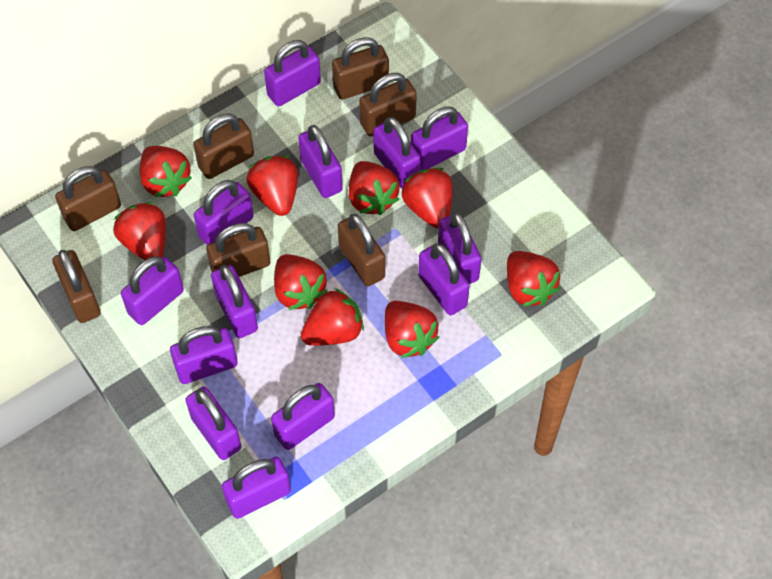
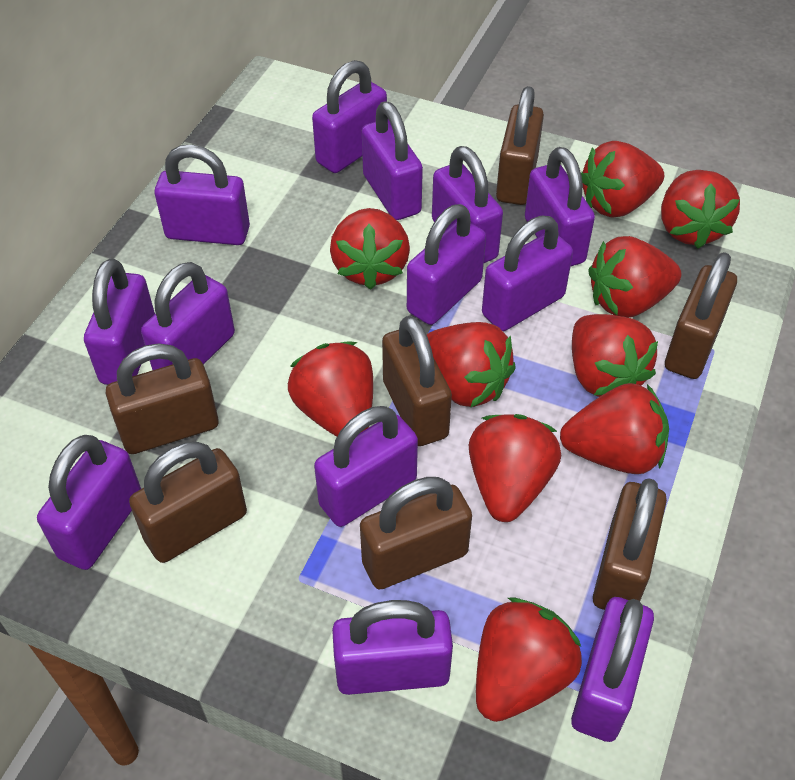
red strawberry: 9 -> 10

